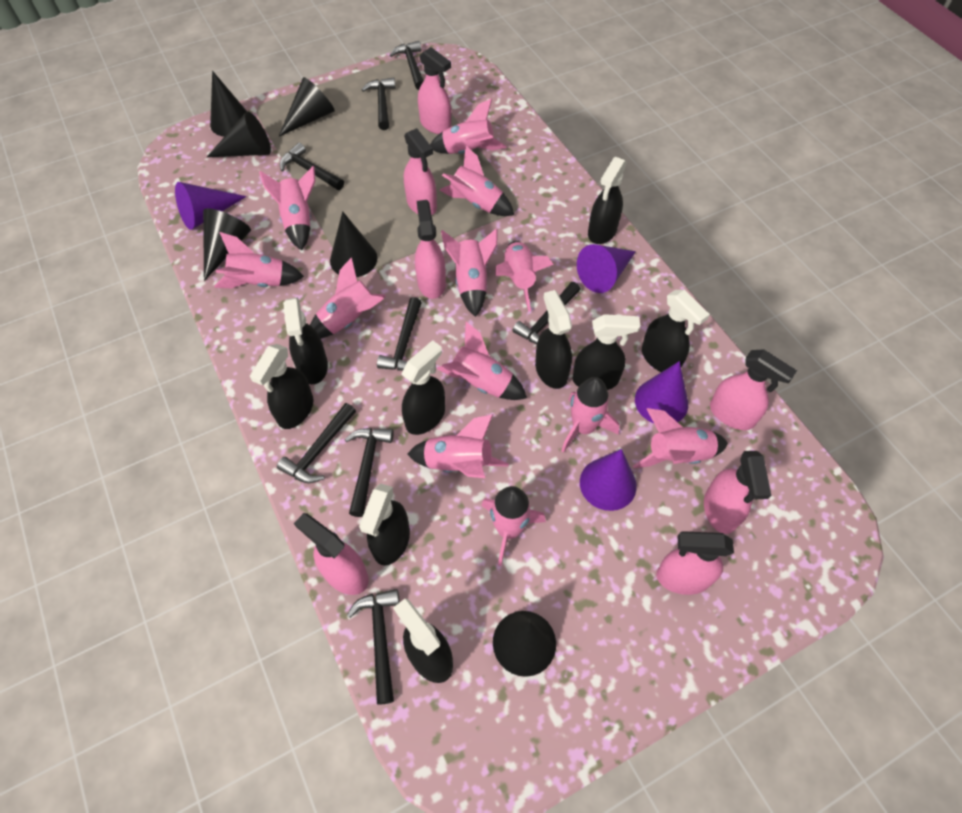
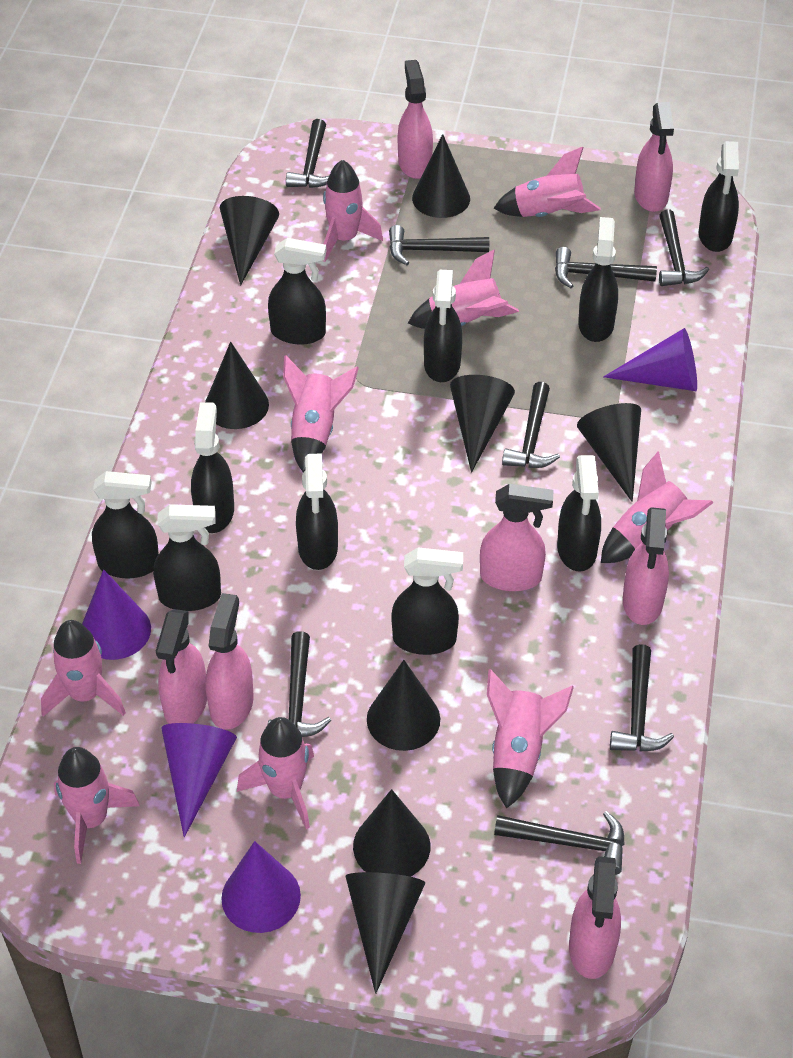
black cone: 6 -> 8
black spray bottle: 9 -> 10
pink rocket: 12 -> 9

